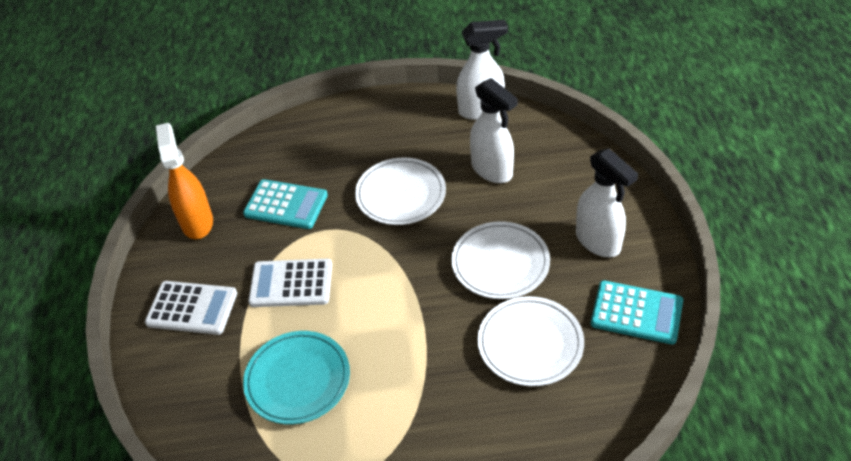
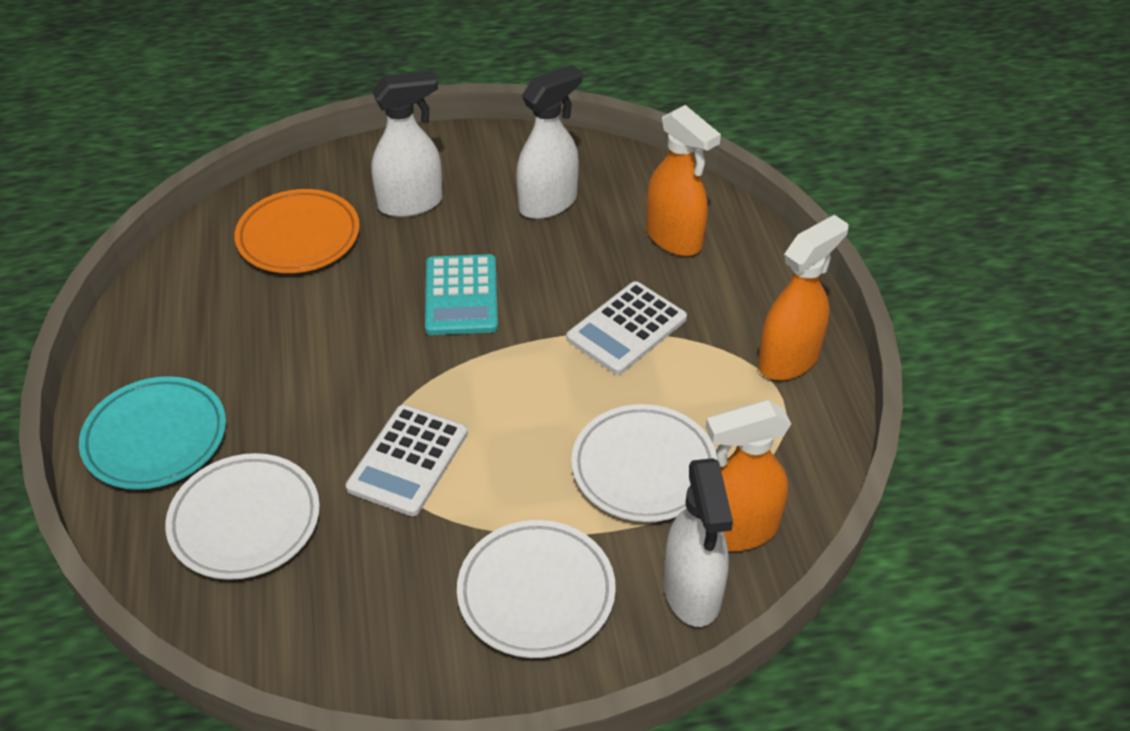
orange plate: 0 -> 1
orange spray bottle: 1 -> 3
turquoise calculator: 2 -> 1

